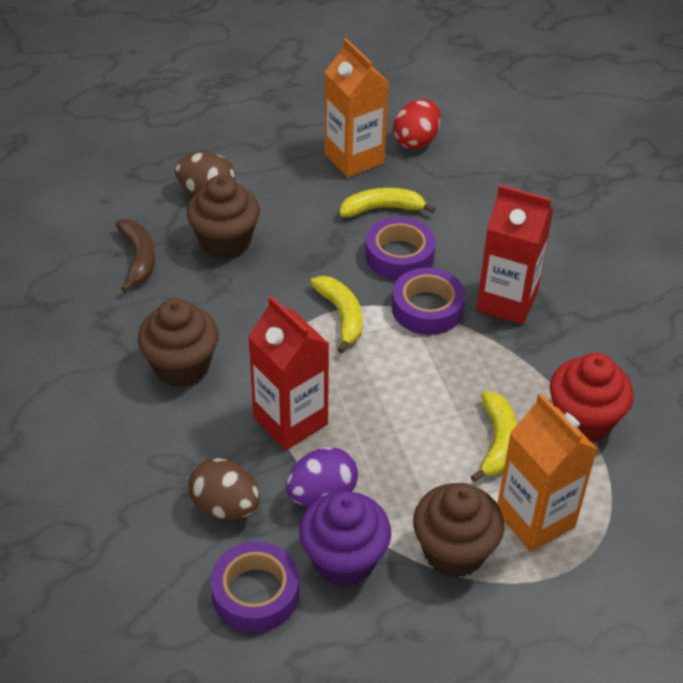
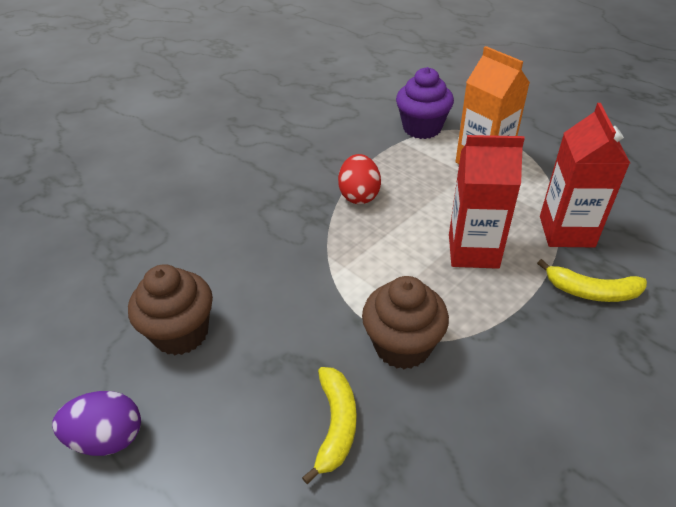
brown banana: 1 -> 0
brown cupcake: 3 -> 2
brown egg: 2 -> 0
orange carton: 2 -> 1
purple tape: 3 -> 0
red cupcake: 1 -> 0
yellow banana: 3 -> 2

